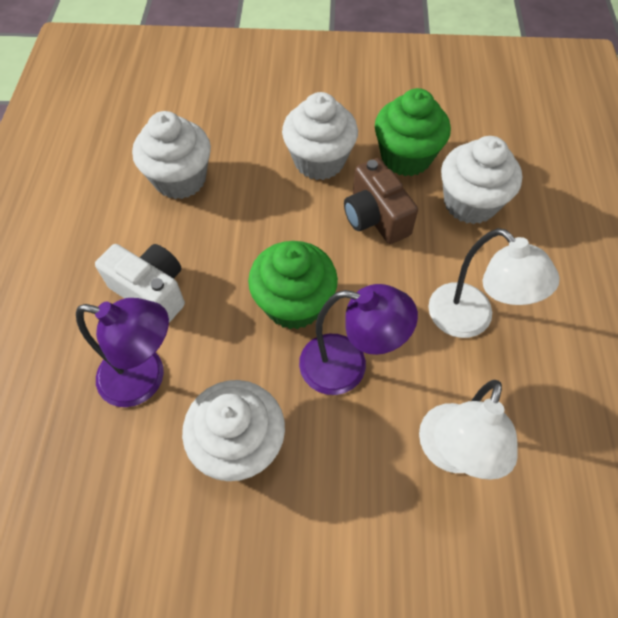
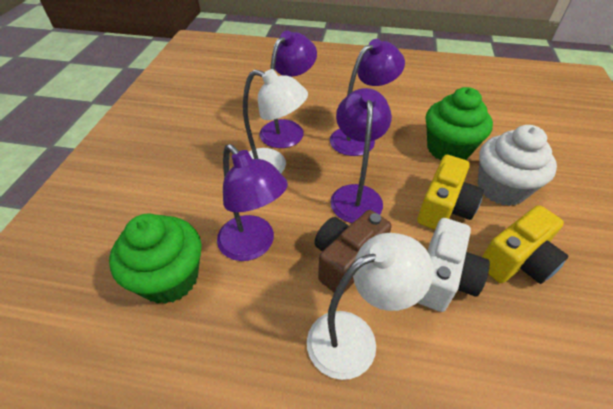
purple lamp: 2 -> 4
white cupcake: 4 -> 1
yellow camera: 0 -> 2

